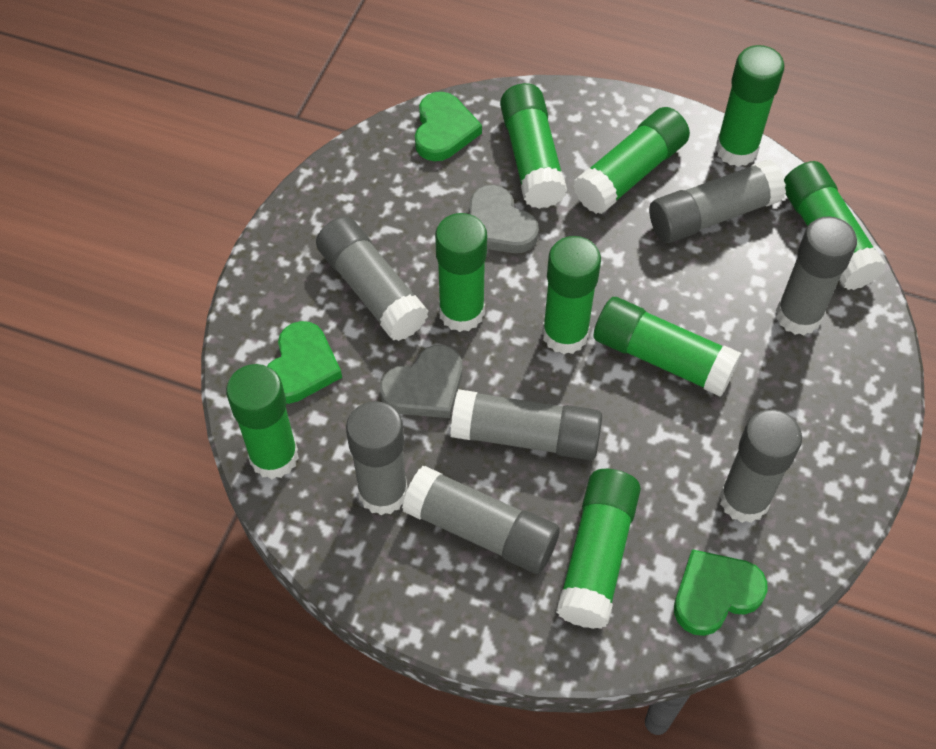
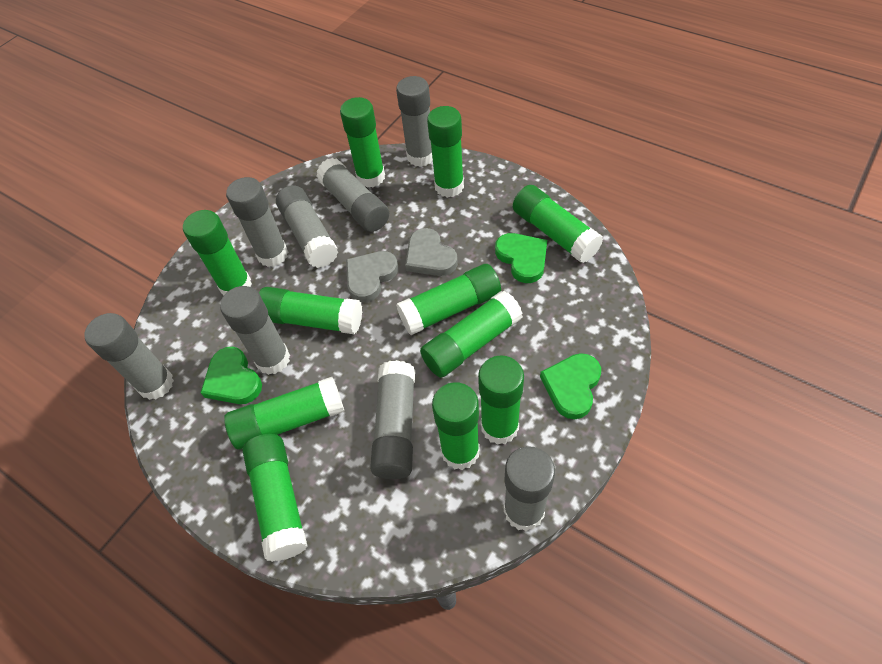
green glue stick: 9 -> 11
grey glue stick: 7 -> 8

